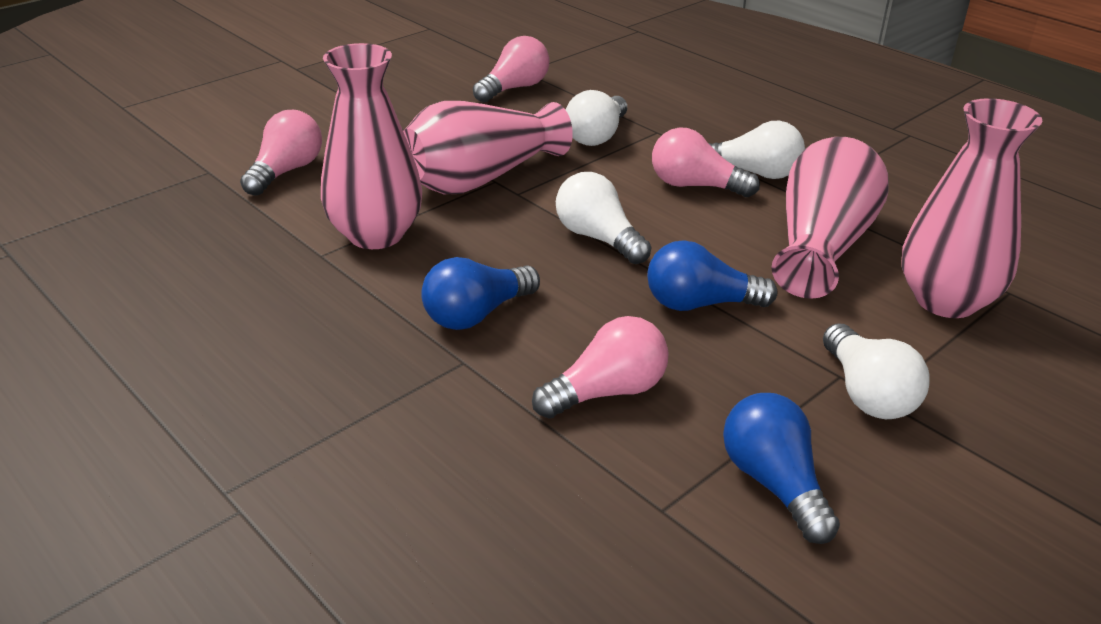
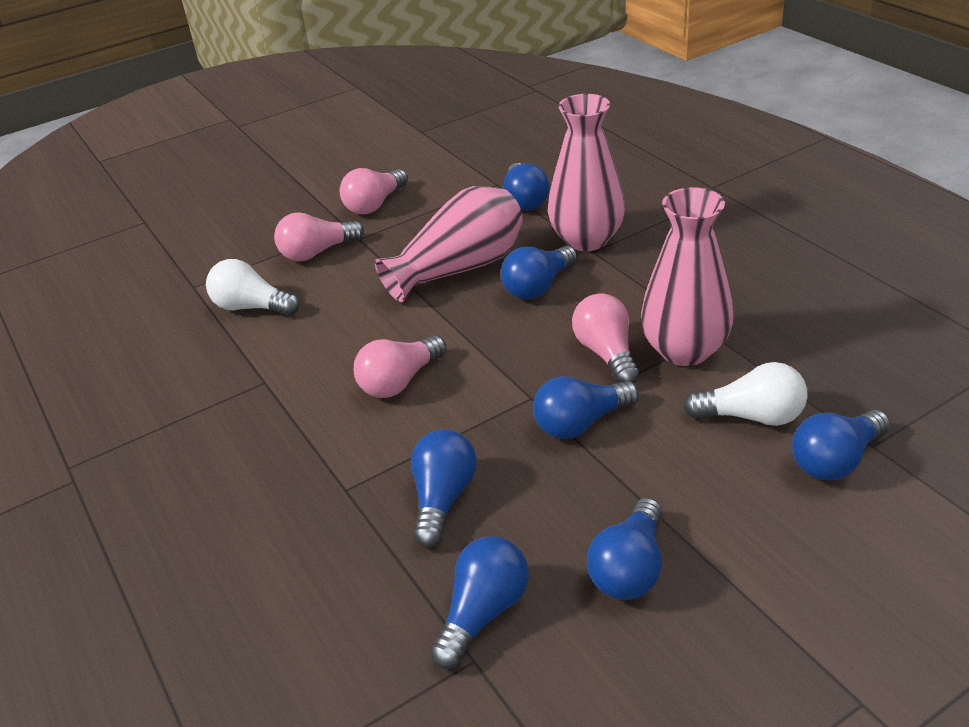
blue light bulb: 3 -> 7
pink vase: 4 -> 3
white light bulb: 4 -> 2

